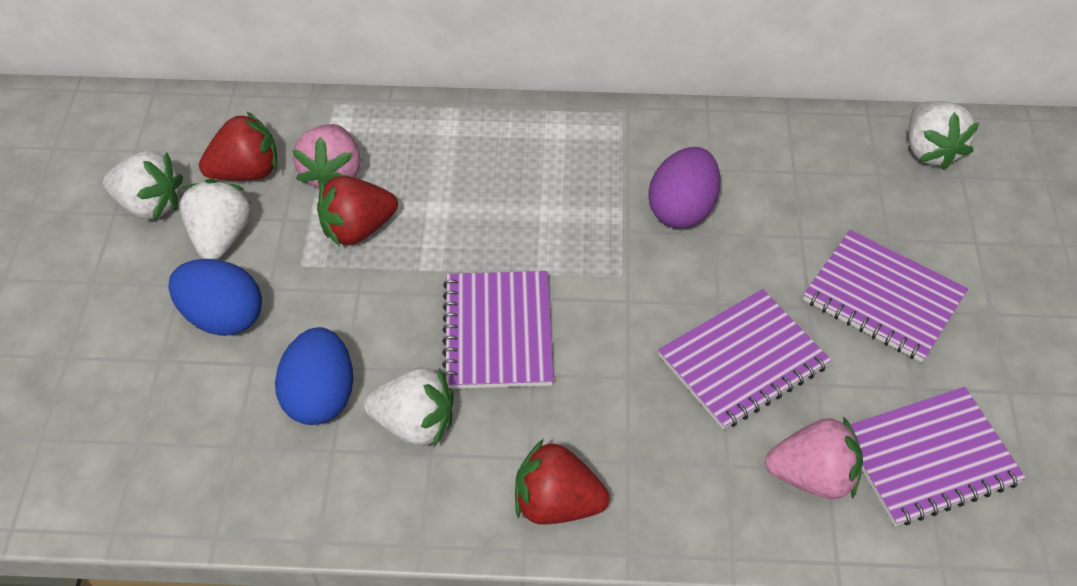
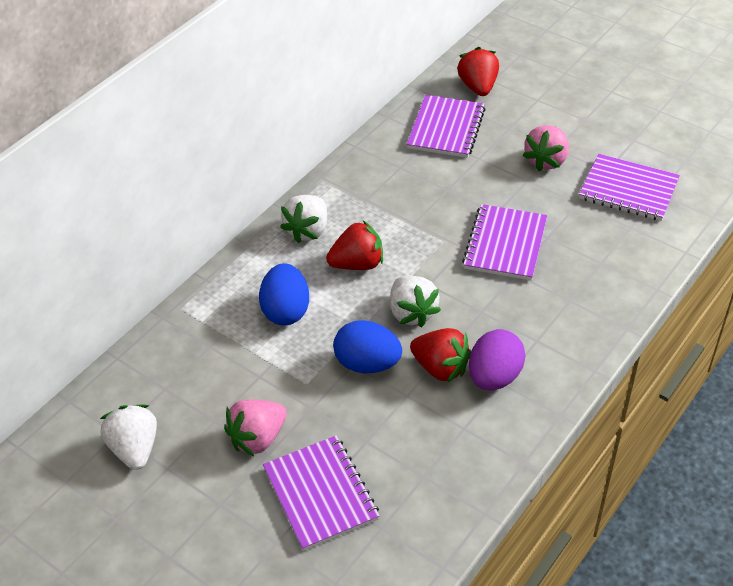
white strawberry: 4 -> 3

